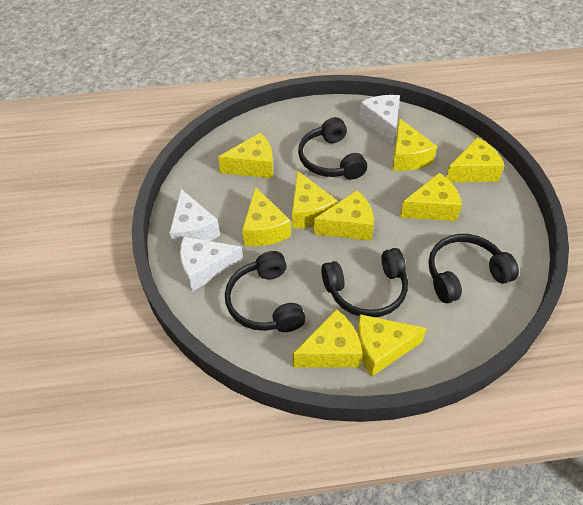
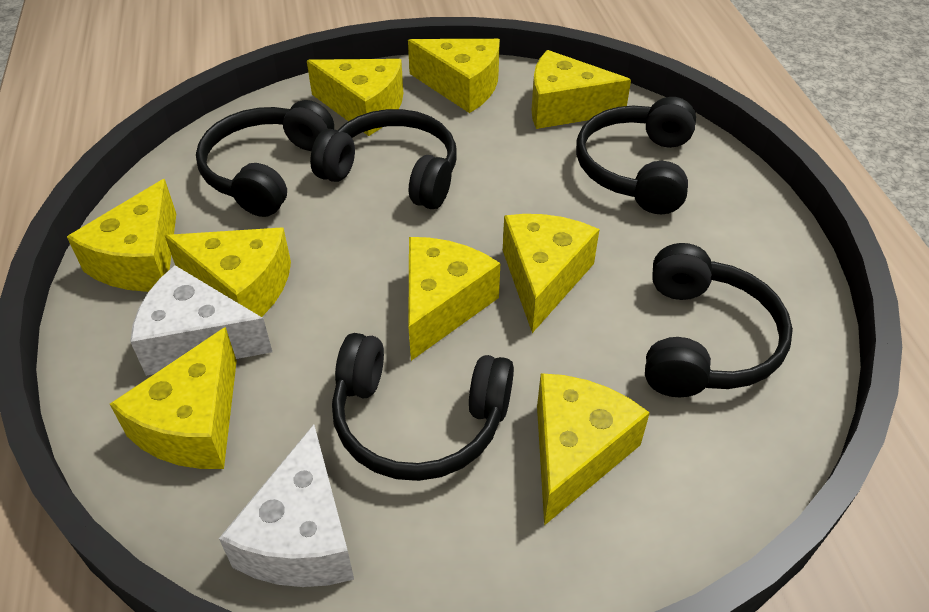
black headphones: 4 -> 5
white cheese: 3 -> 2

